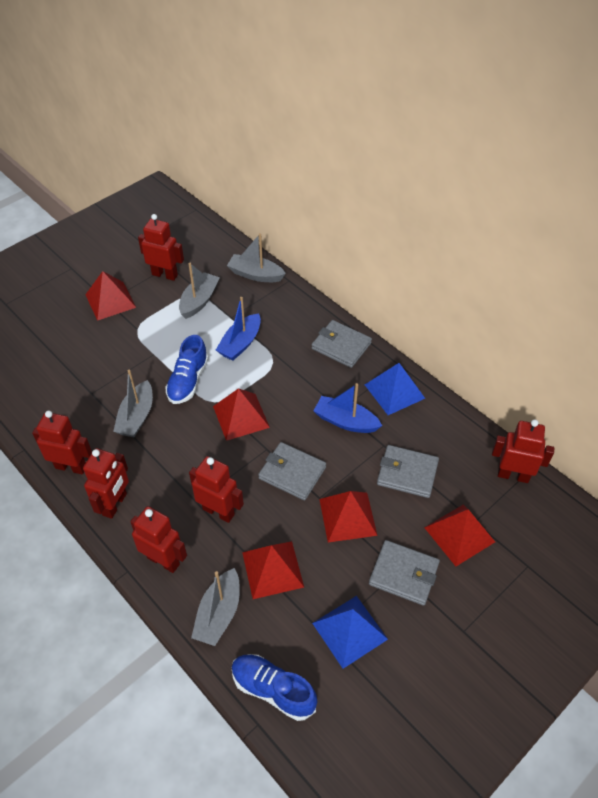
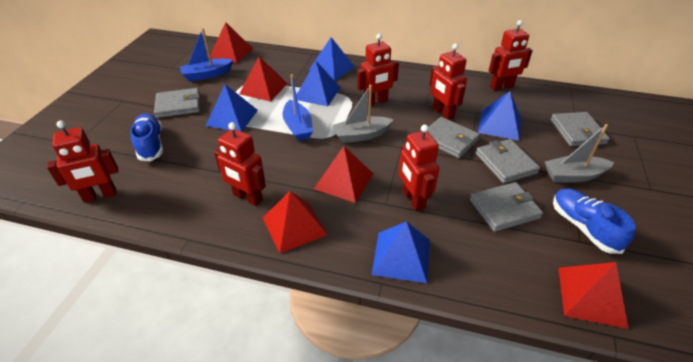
blue pyramid: 2 -> 5
grey boat: 4 -> 2
grey wallet: 4 -> 5

